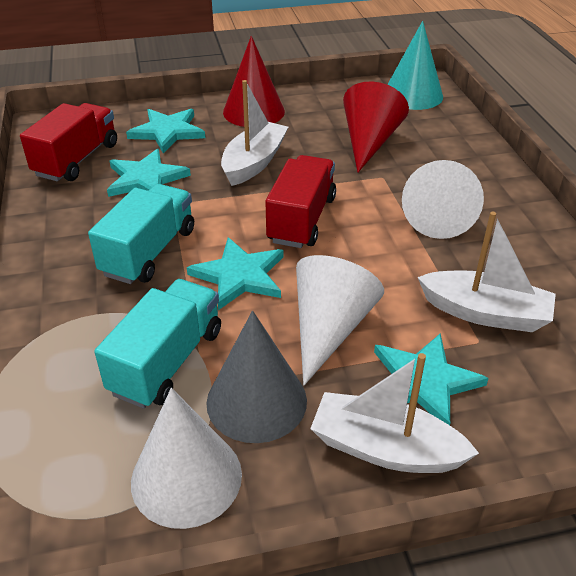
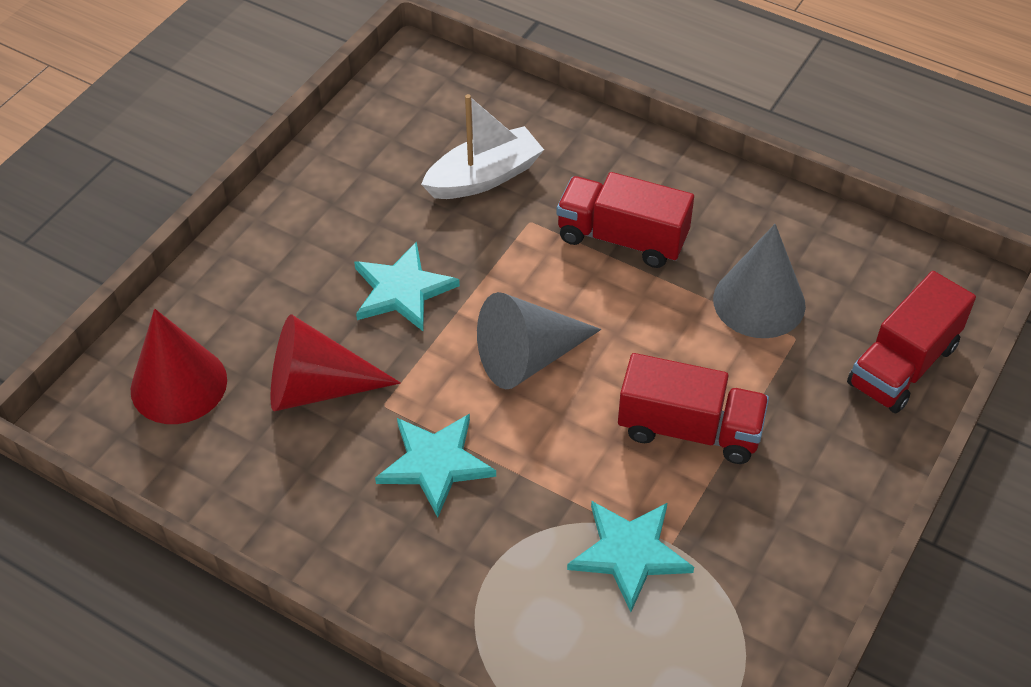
grey cone: 1 -> 2
red truck: 2 -> 3
turquoise cone: 1 -> 0
turquoise star: 4 -> 3
turquoise truck: 2 -> 0
white boat: 3 -> 1
white cone: 3 -> 0

